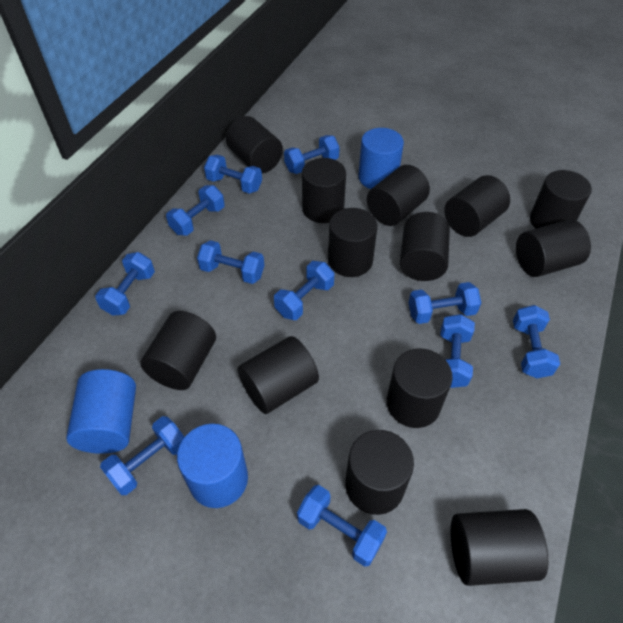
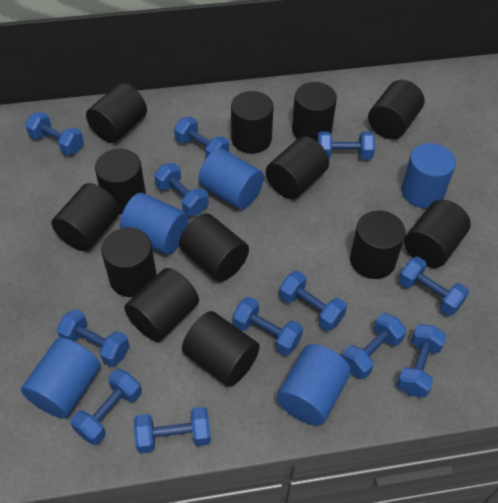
blue cylinder: 3 -> 5
blue dumbbell: 11 -> 12

